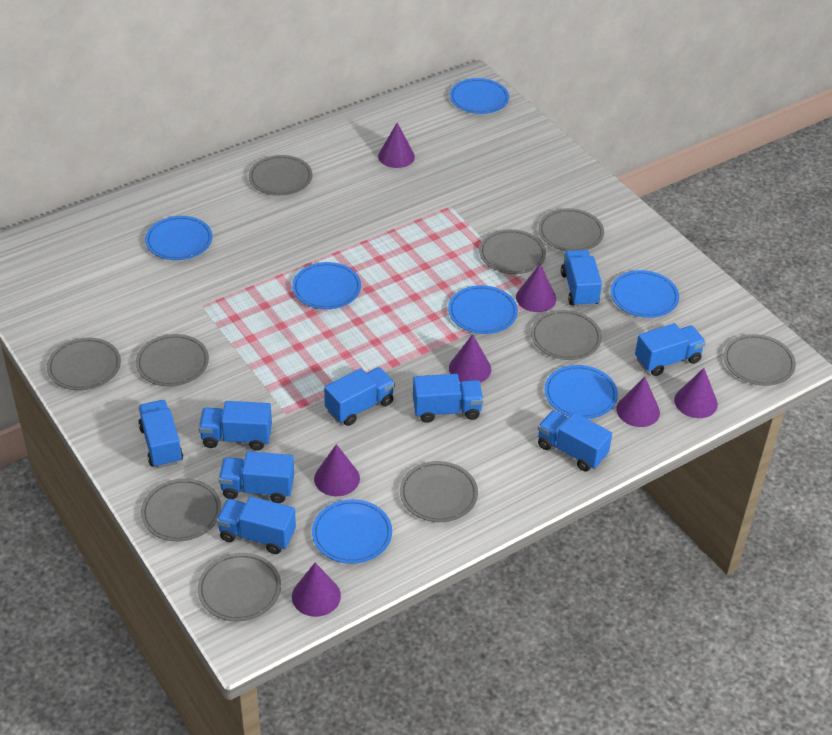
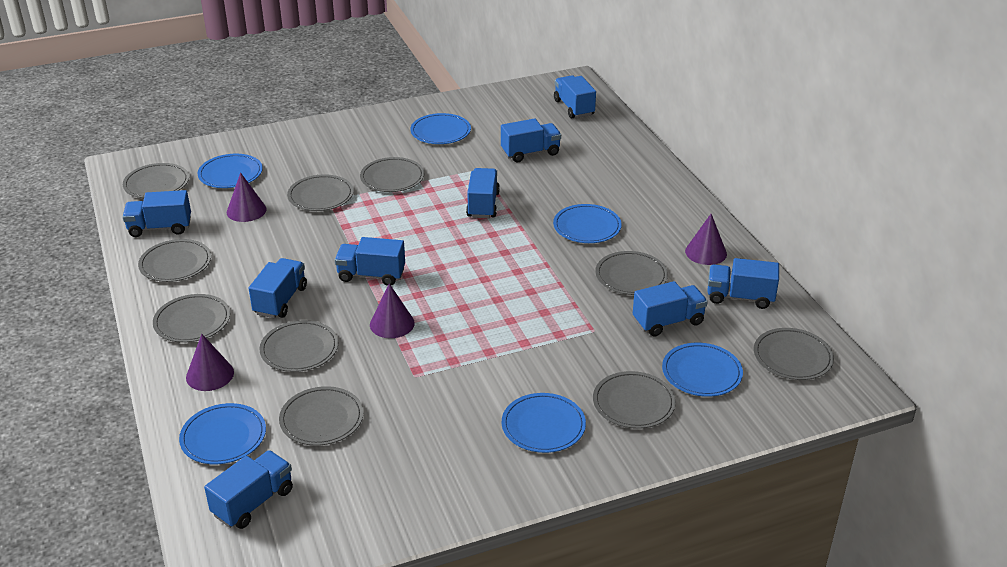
blue plate: 7 -> 6
purple cone: 7 -> 4

